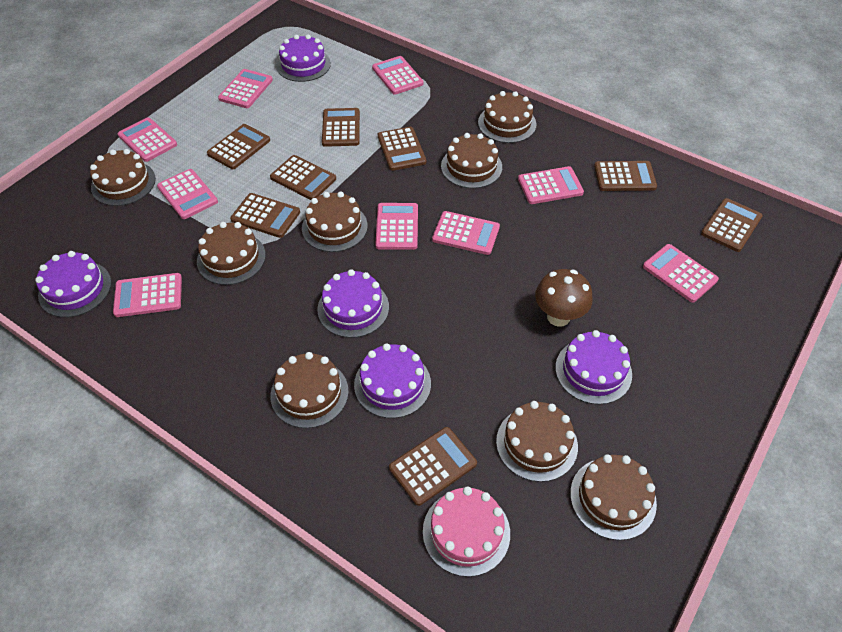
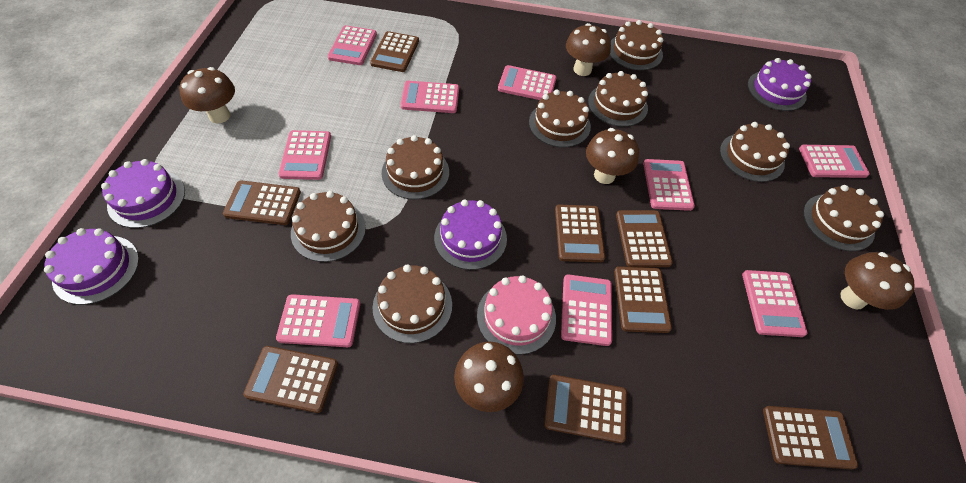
brown mushroom: 1 -> 5
purple cake: 5 -> 4

